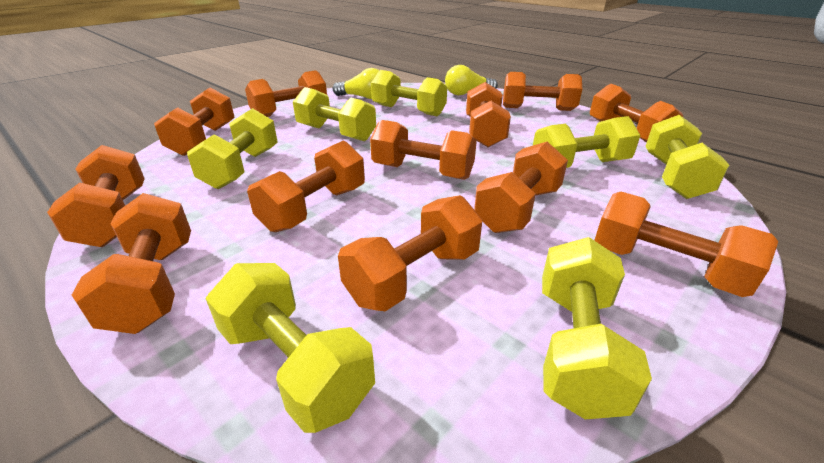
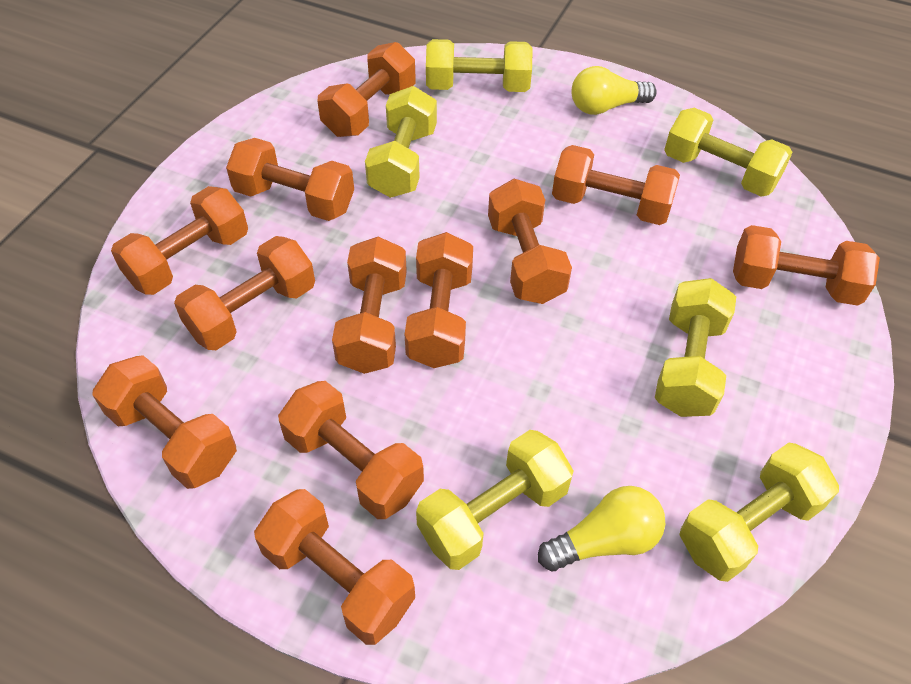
yellow dumbbell: 7 -> 6

